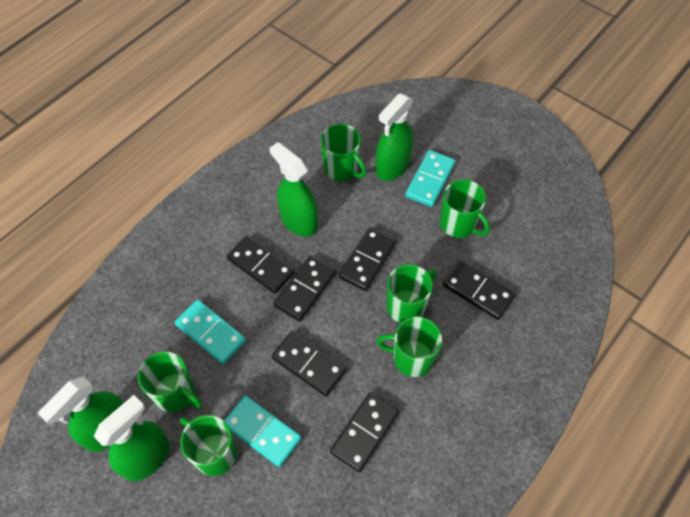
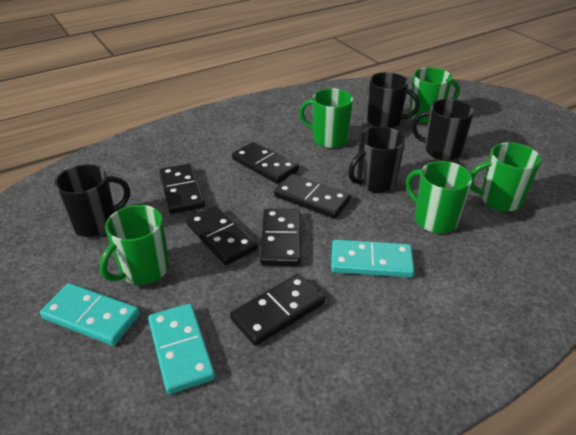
black mug: 0 -> 4
green mug: 6 -> 5
green spray bottle: 4 -> 0

